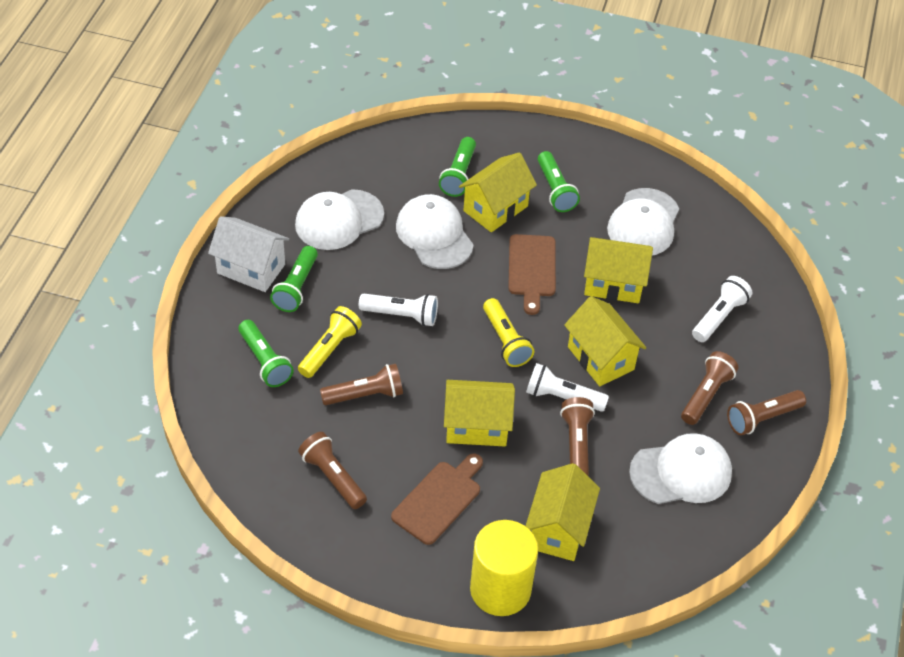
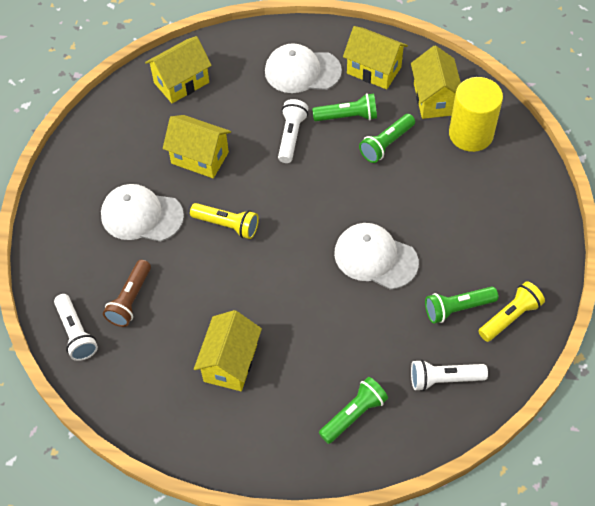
brown cutting board: 2 -> 0
brown flashlight: 5 -> 1
white cap: 4 -> 3
white house: 1 -> 0

